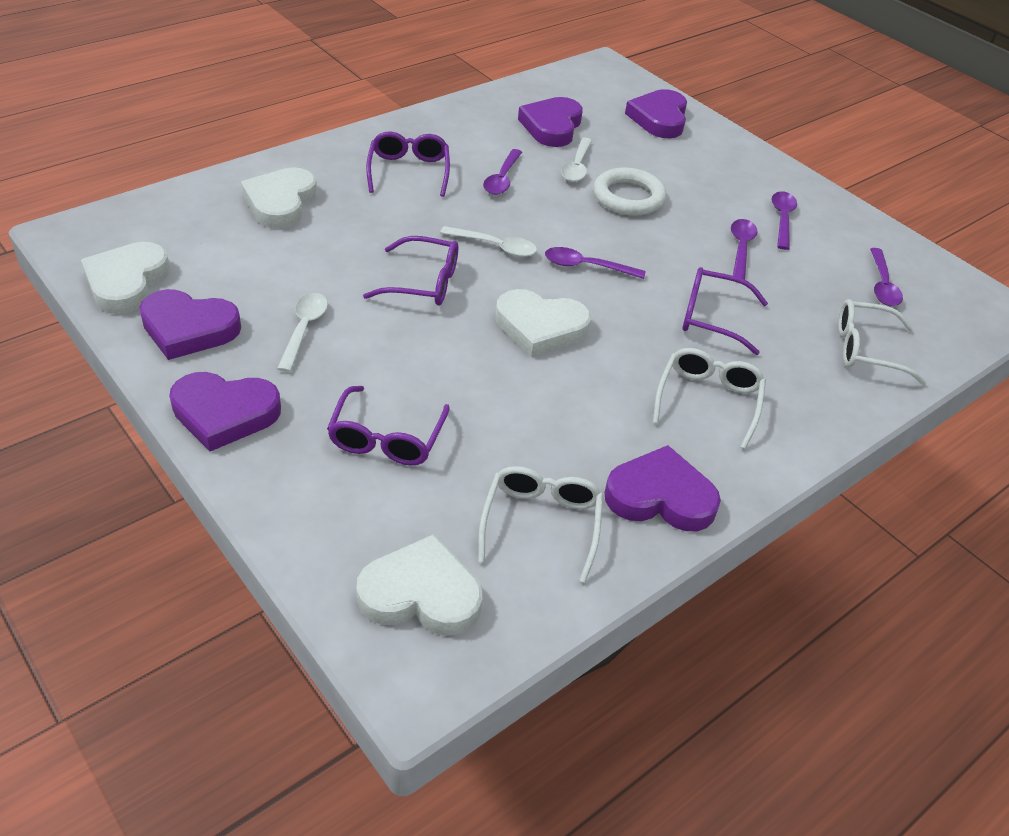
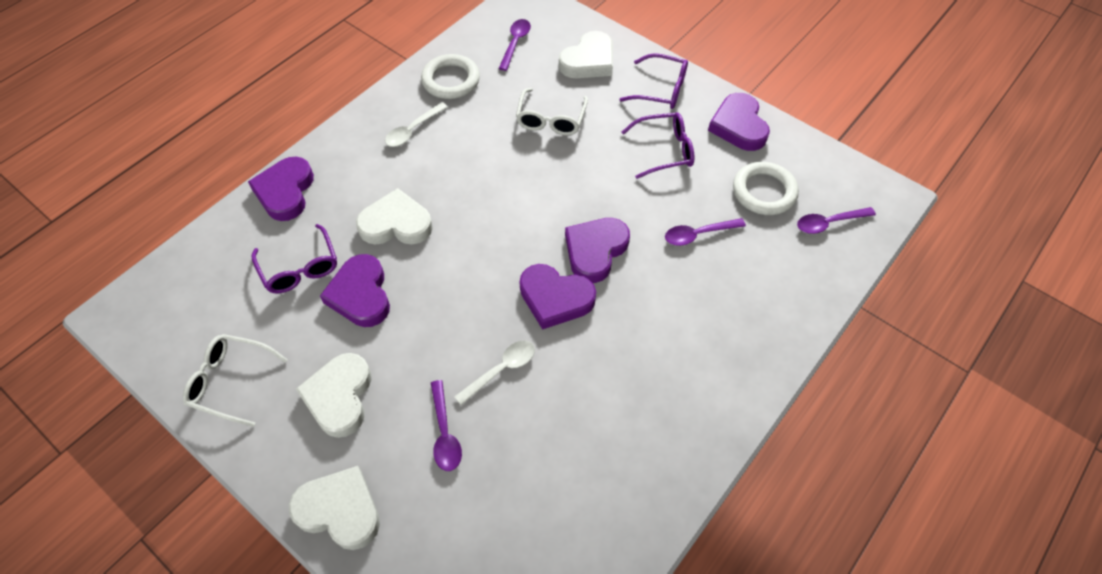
purple glasses: 4 -> 3
purple spoon: 5 -> 4
white glasses: 3 -> 2
white ring: 1 -> 2
white spoon: 3 -> 2

